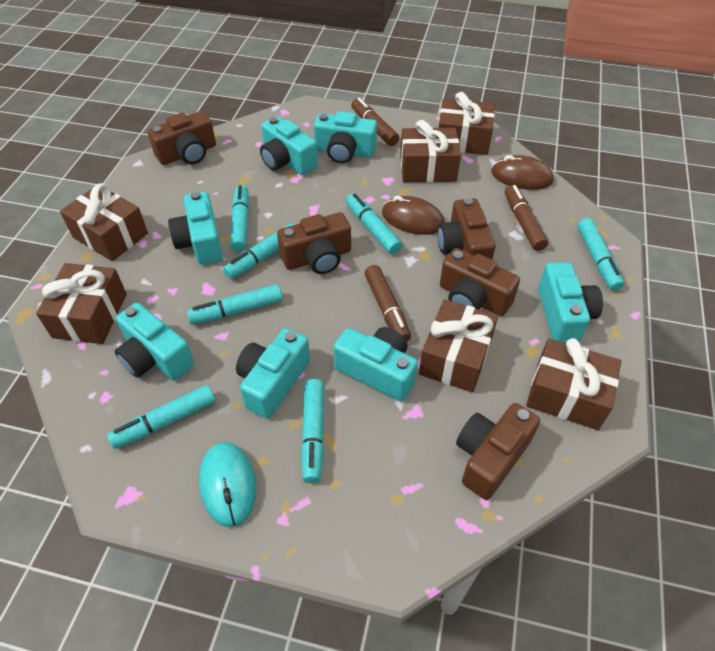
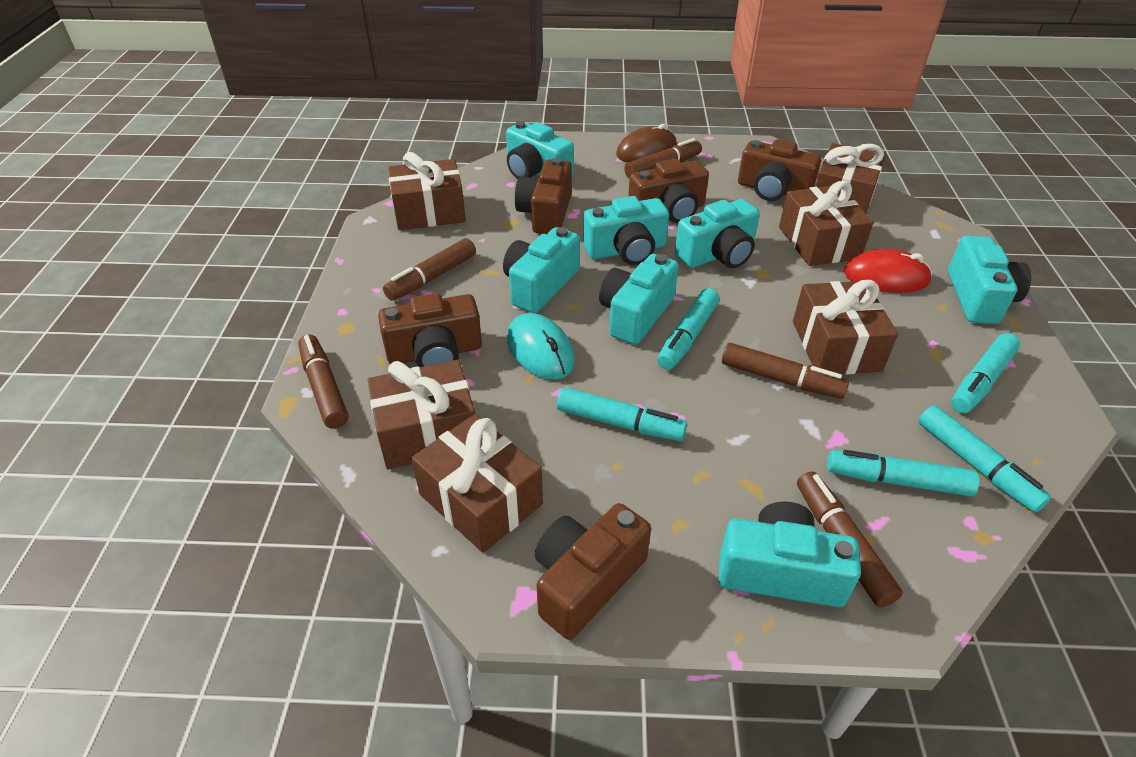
brown marker: 3 -> 5
brown mouse: 2 -> 1
red mouse: 0 -> 1
turquoise marker: 7 -> 5

